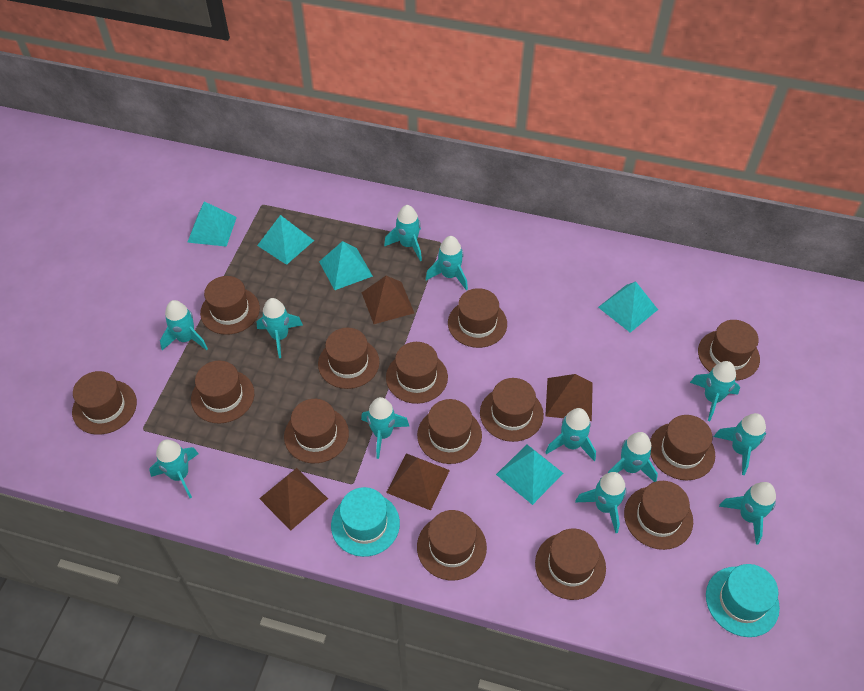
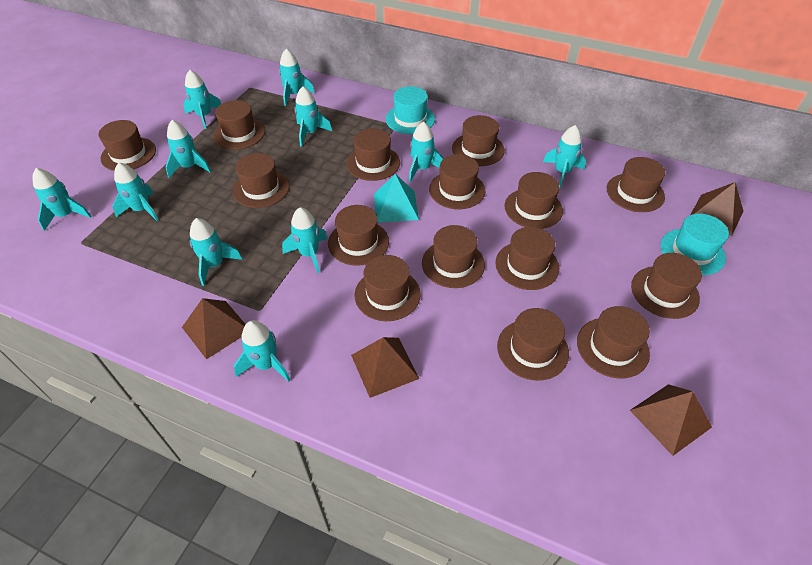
brown hat: 14 -> 15
turquoise pyramid: 5 -> 1
turquoise rocket: 12 -> 11

